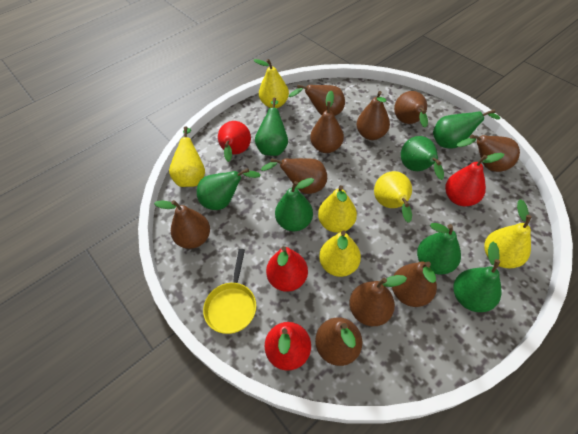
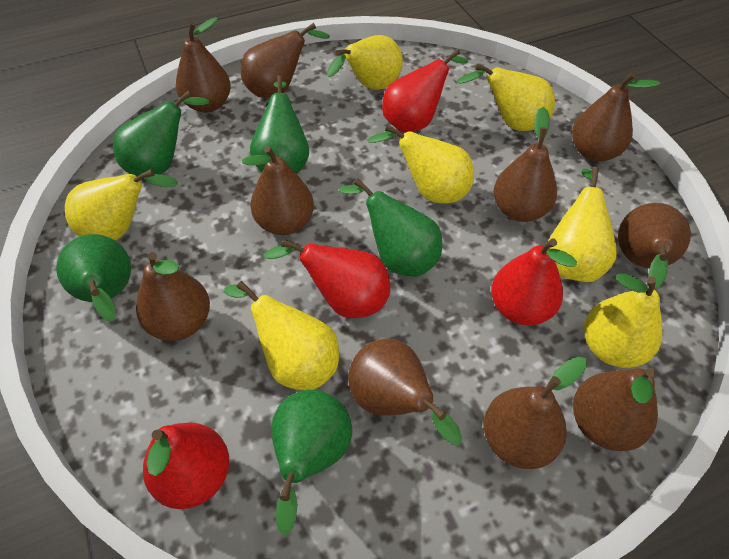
green pear: 7 -> 5
yellow pan: 1 -> 0
yellow pear: 6 -> 7

